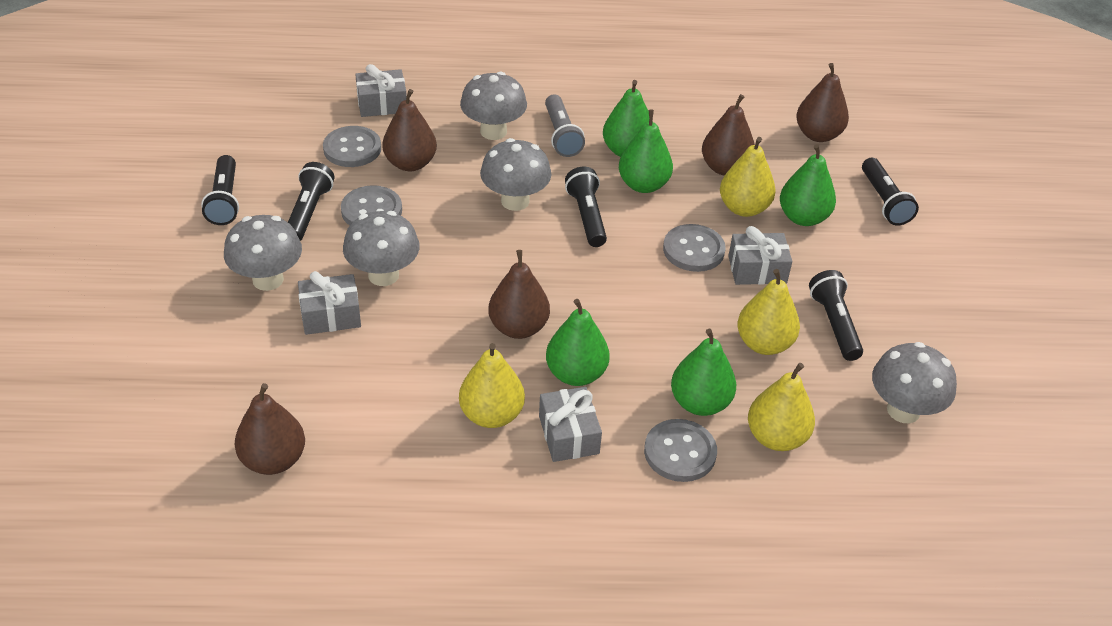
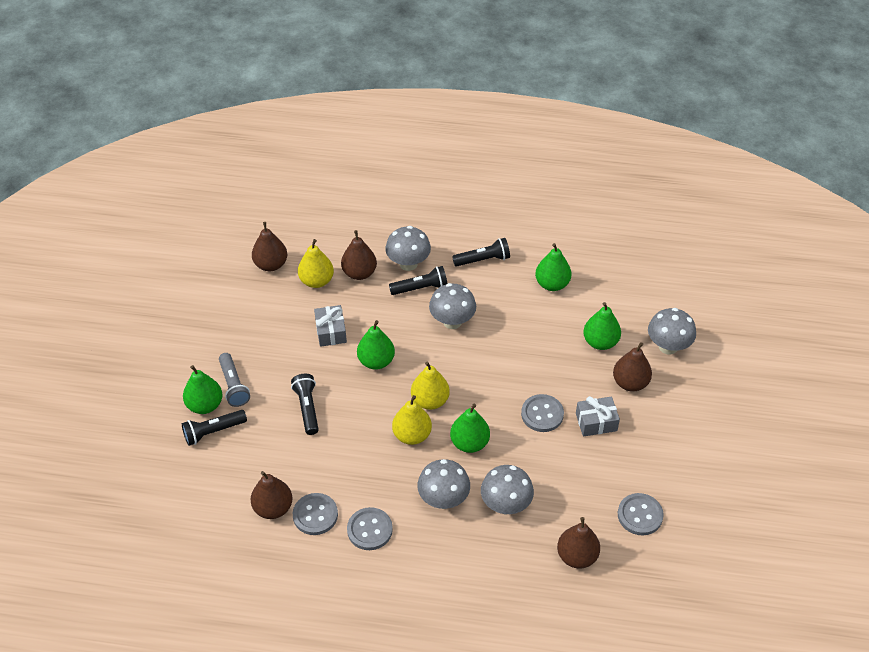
black flashlight: 5 -> 4
grey gift: 4 -> 2
yellow pear: 4 -> 3

